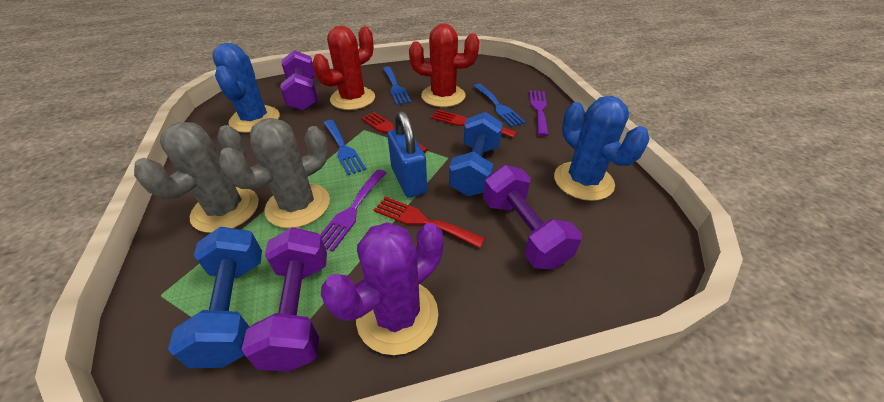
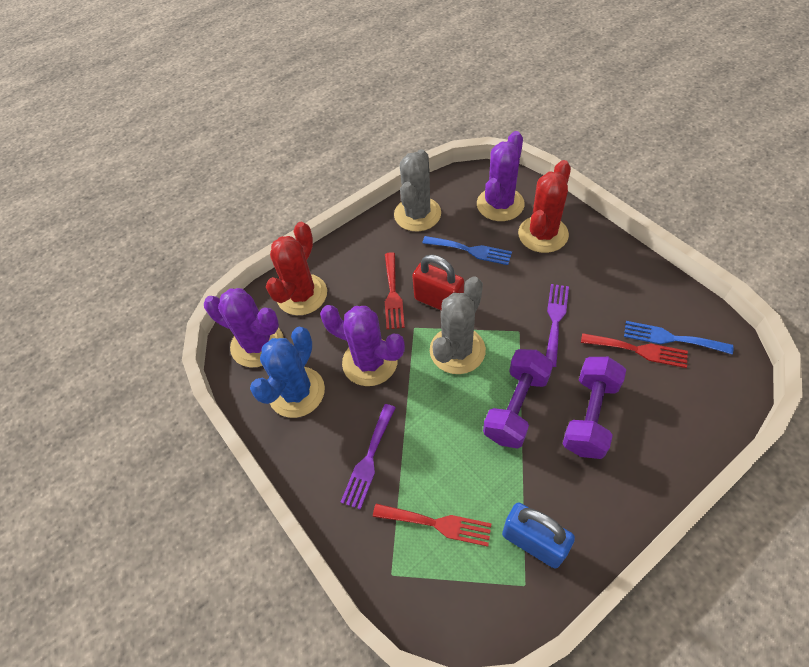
blue cactus: 2 -> 1
blue dumbbell: 2 -> 0
blue fork: 3 -> 2
purple cactus: 1 -> 3
purple dumbbell: 3 -> 2
red padlock: 0 -> 1

